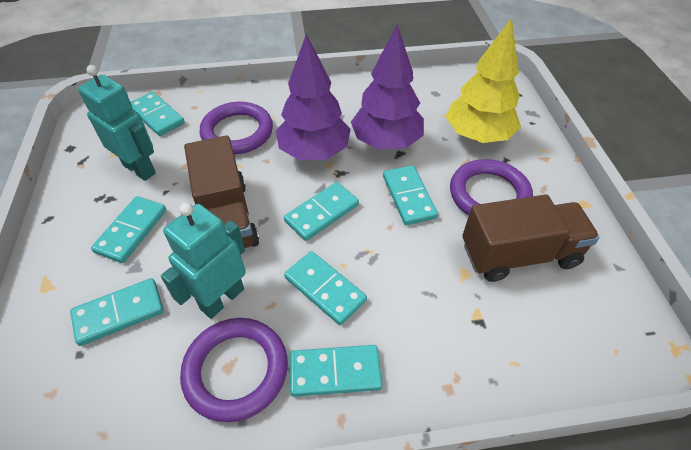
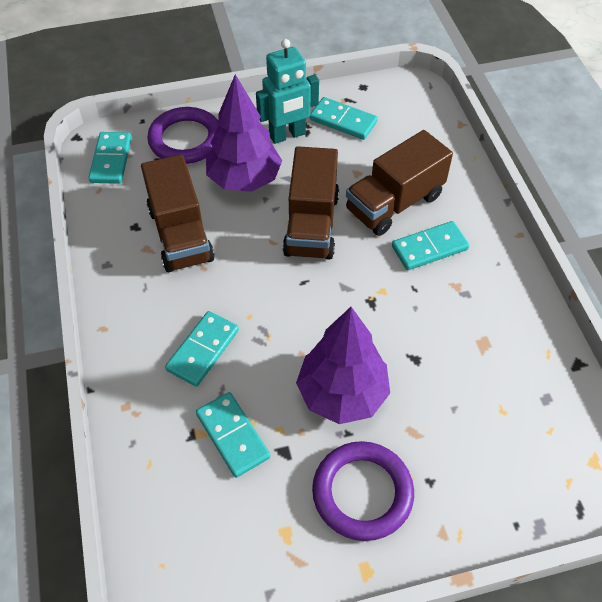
brown truck: 2 -> 3
purple ring: 3 -> 2
turquoise domino: 7 -> 5
turquoise robot: 2 -> 1
yellow tree: 1 -> 0

